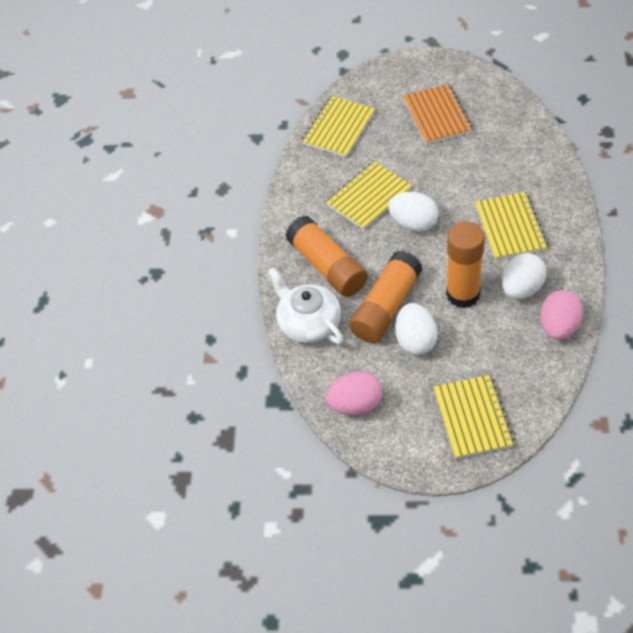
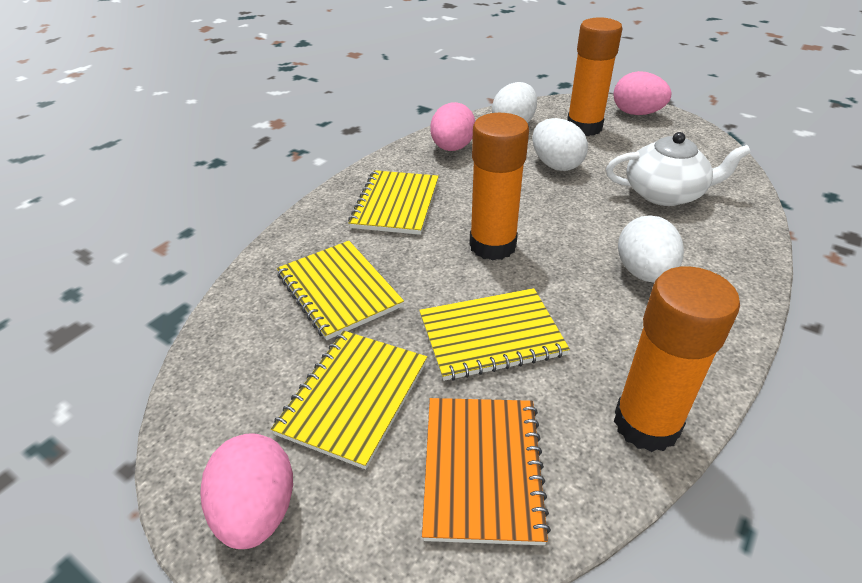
pink egg: 2 -> 3

